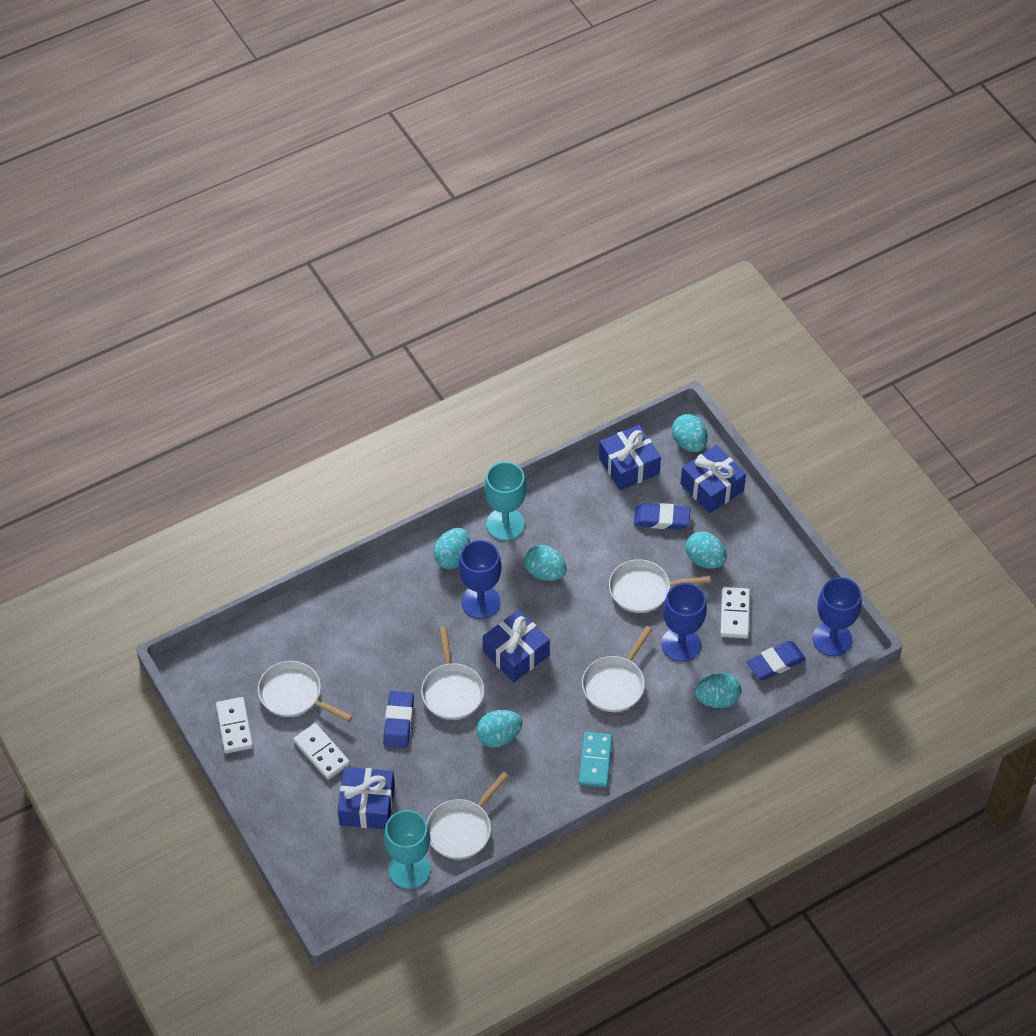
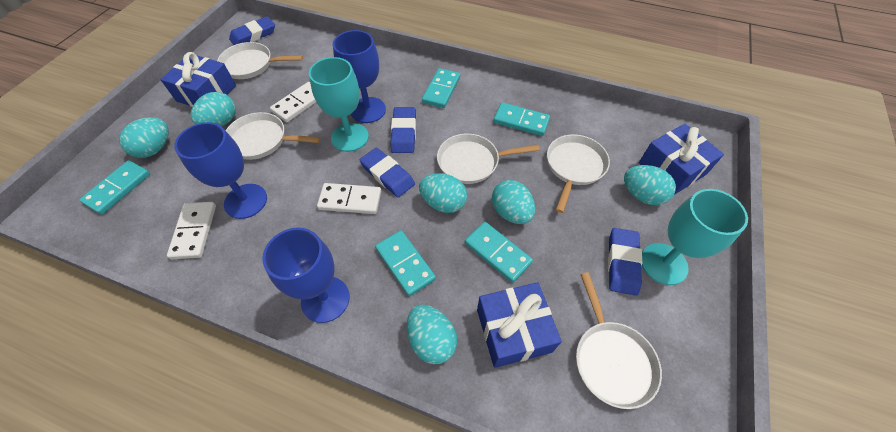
blue eraser: 3 -> 4
blue gift: 4 -> 3
turquoise domino: 1 -> 5

